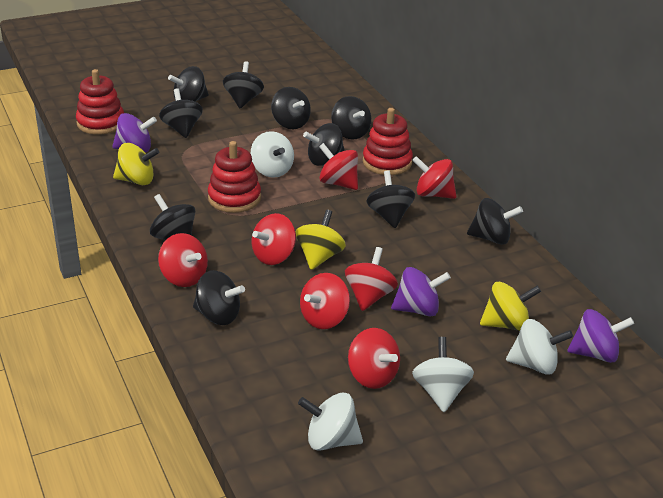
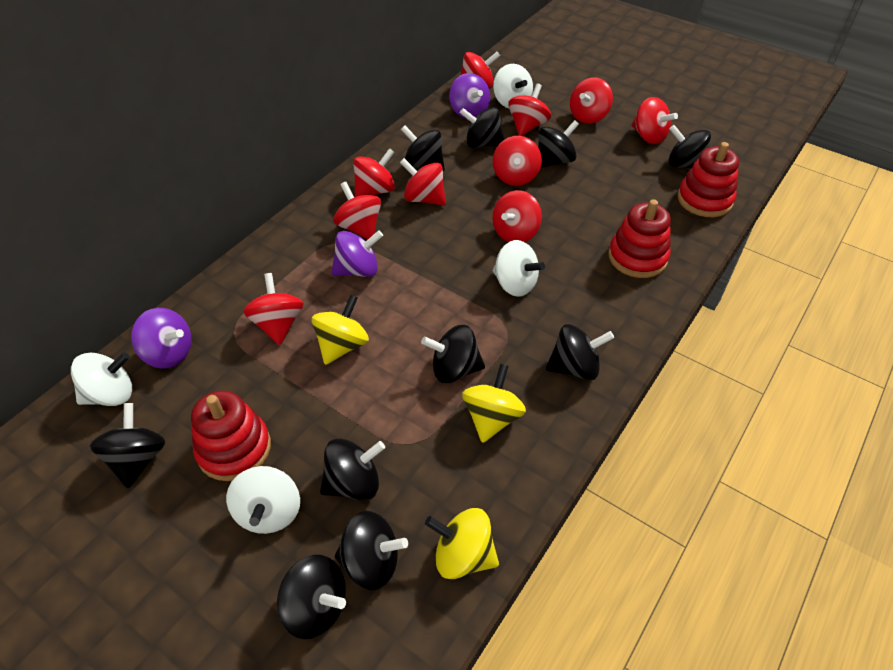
red spinning top: 7 -> 10

